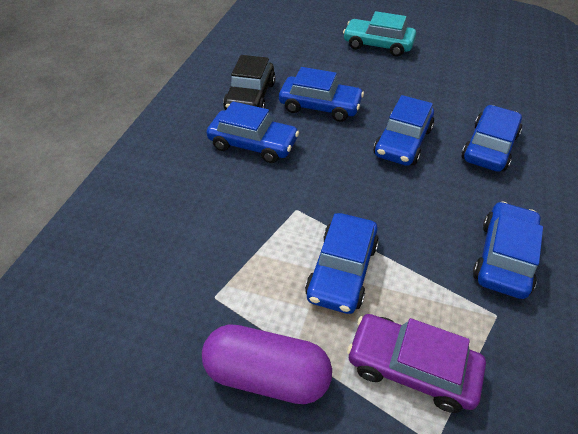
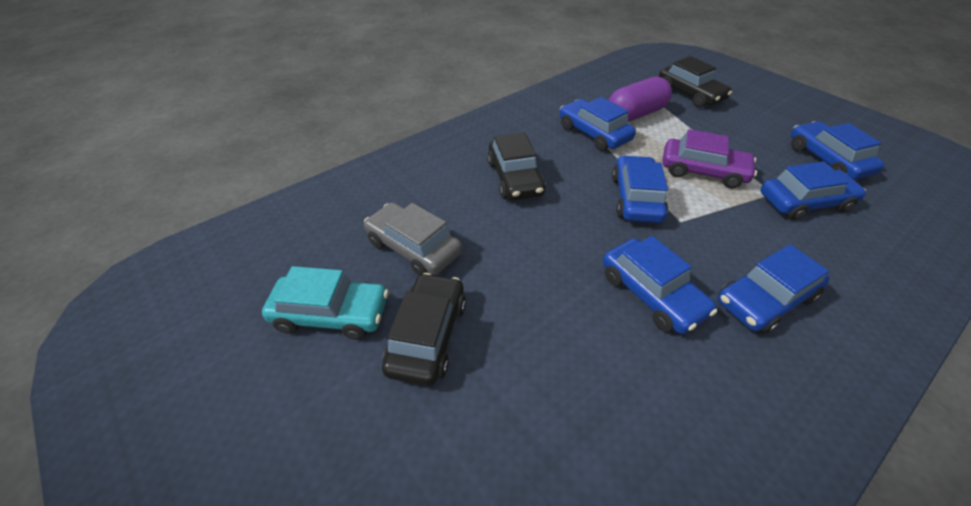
black car: 1 -> 3
grey car: 0 -> 1

